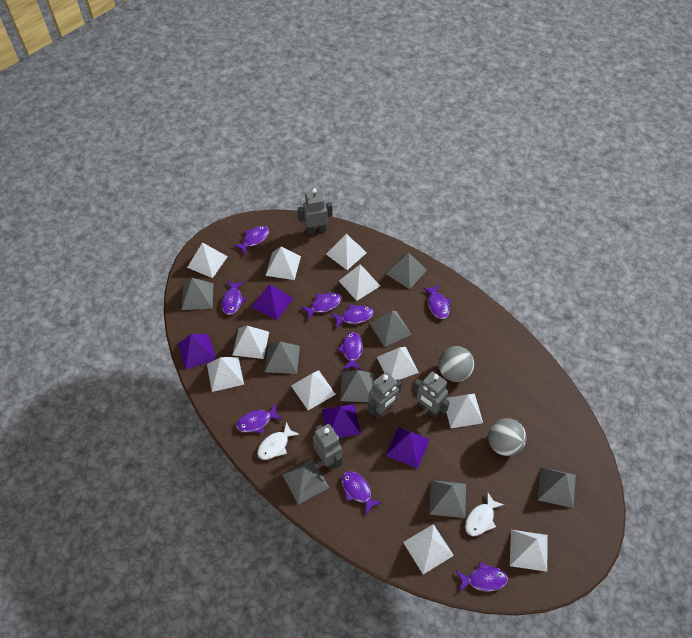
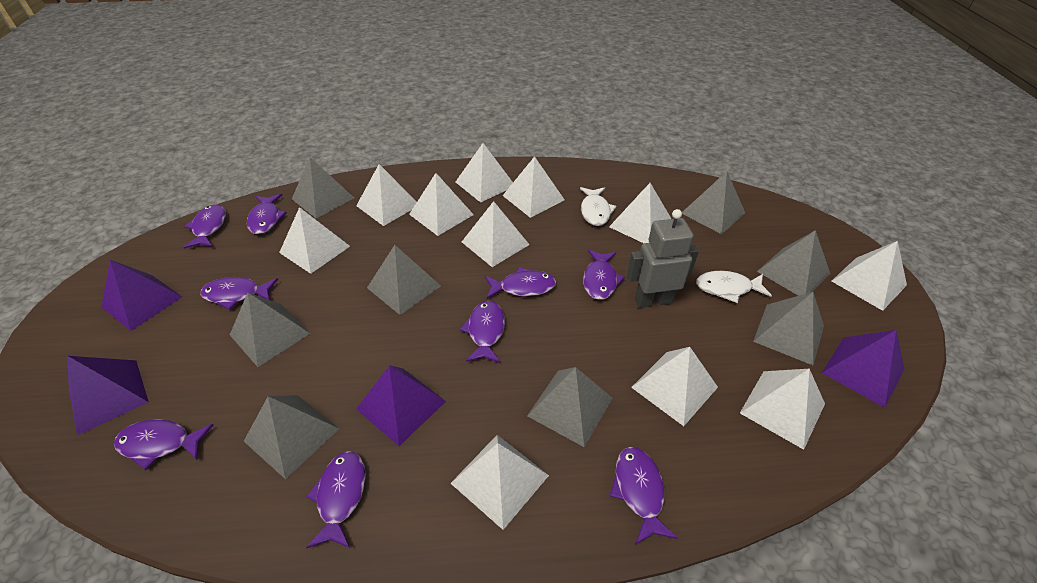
grey ball: 2 -> 0
grey robot: 4 -> 1

